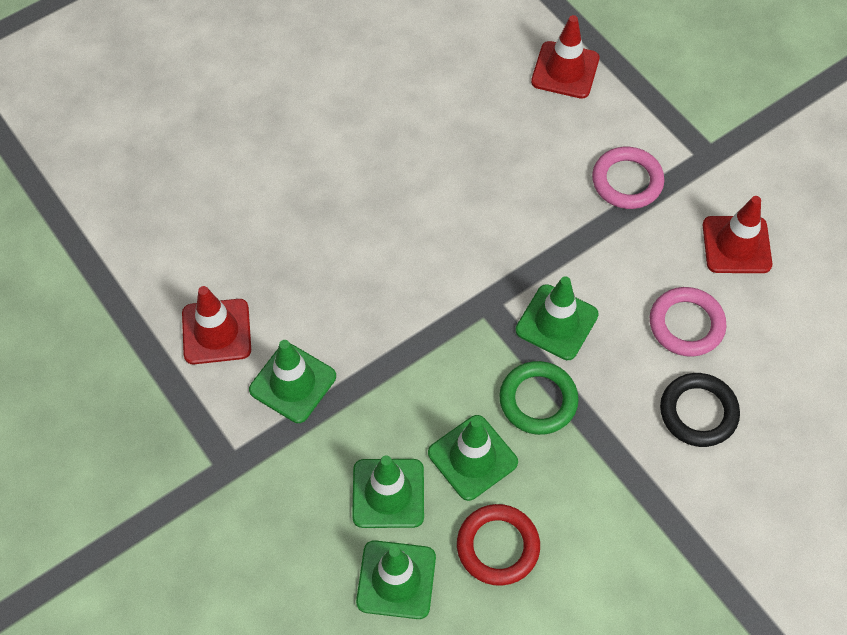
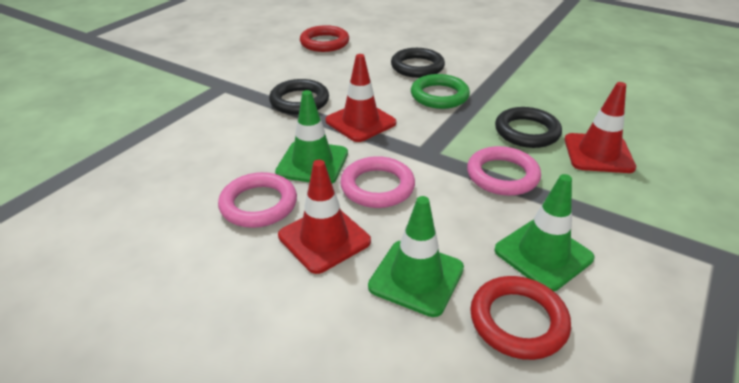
black ring: 1 -> 3
green traffic cone: 5 -> 3
pink ring: 2 -> 3
red ring: 1 -> 2

